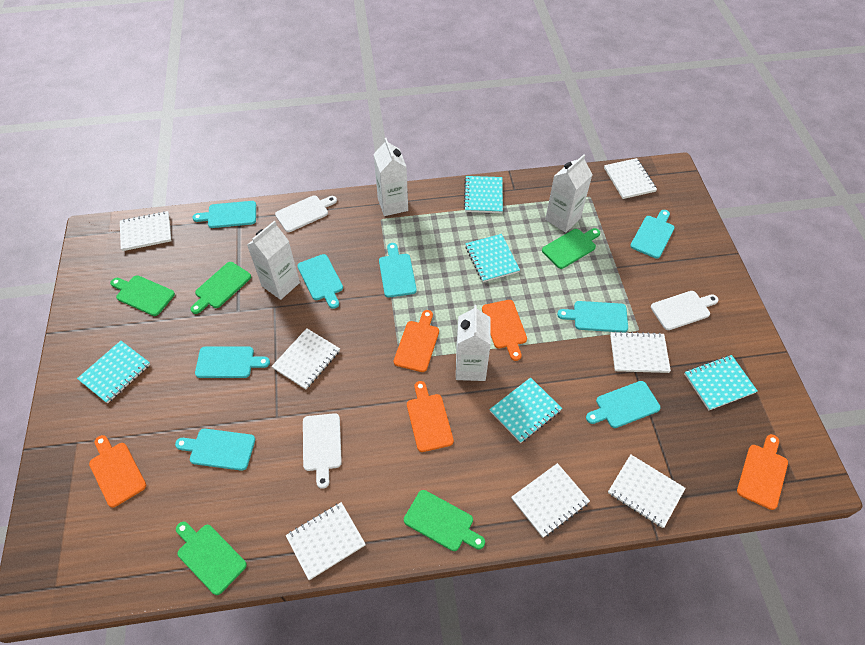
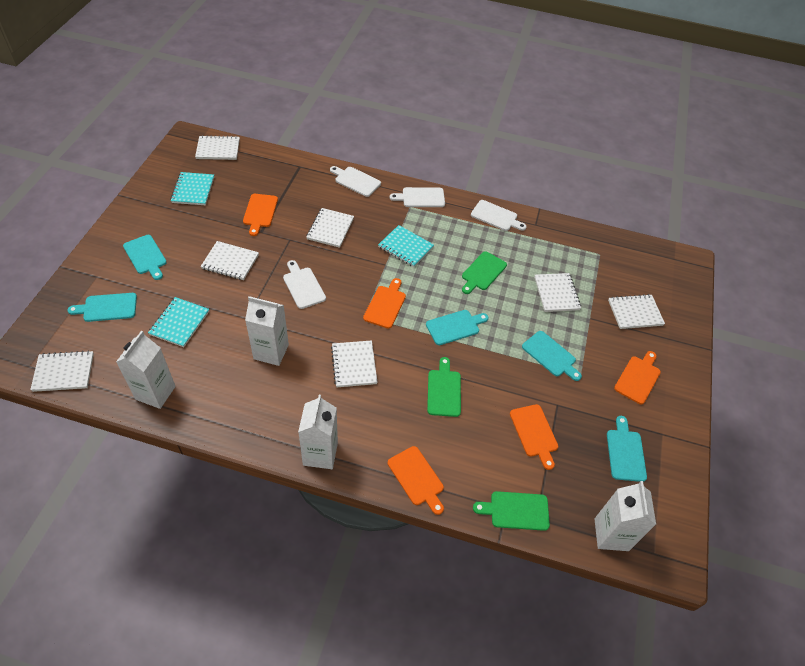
green cutting board: 5 -> 3
turquoise cutting board: 8 -> 5
turquoise notebook: 5 -> 3
white cutting board: 3 -> 4

